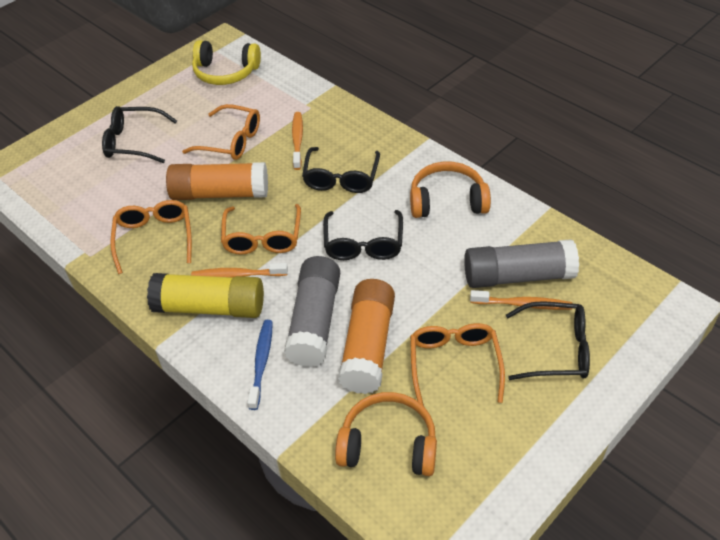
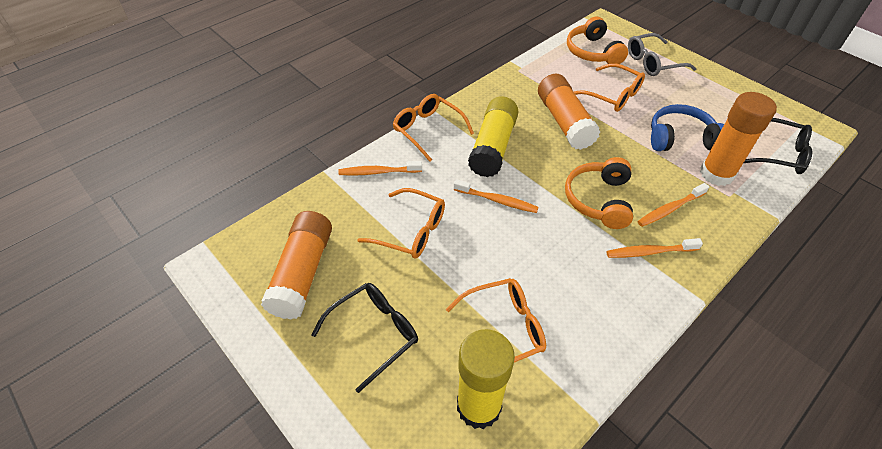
black glasses: 4 -> 2
blue headphones: 0 -> 1
blue toothbrush: 1 -> 0
grey glasses: 0 -> 1
grey glue stick: 2 -> 0
orange glue stick: 2 -> 3
orange toothbrush: 3 -> 4
yellow glue stick: 1 -> 2
yellow headphones: 1 -> 0

